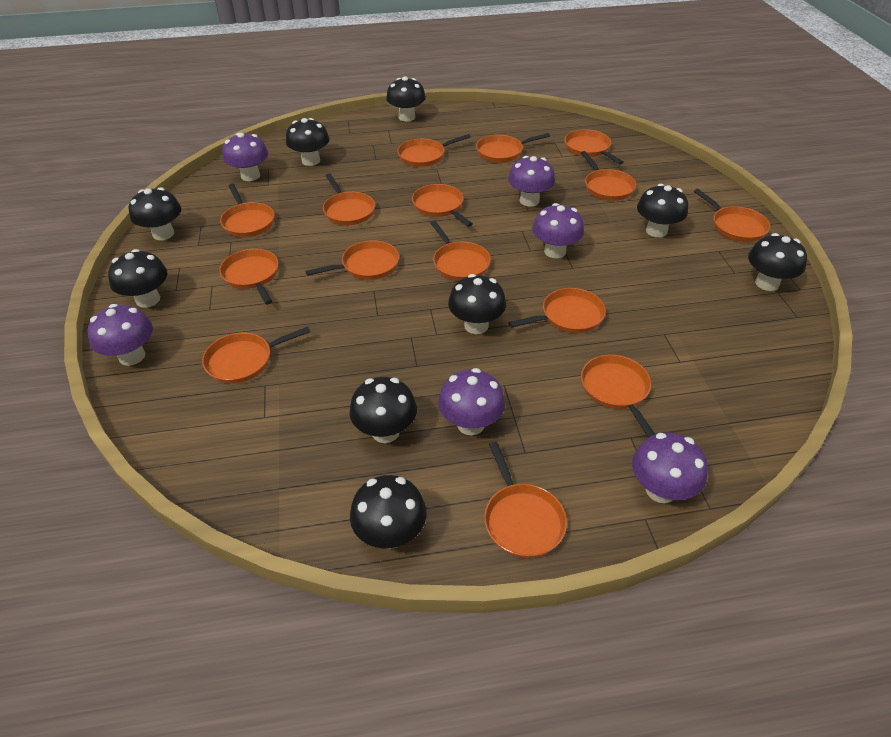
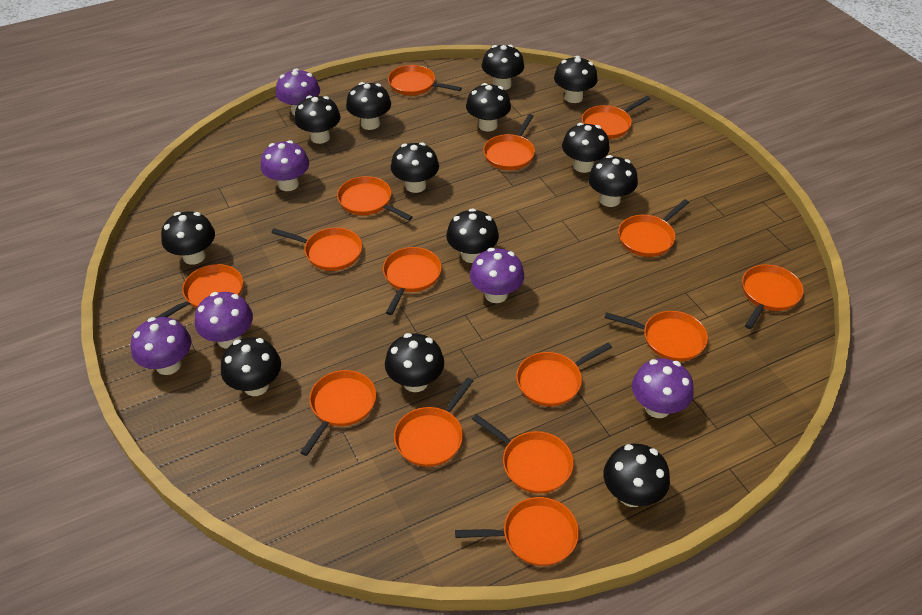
black mushroom: 9 -> 13

